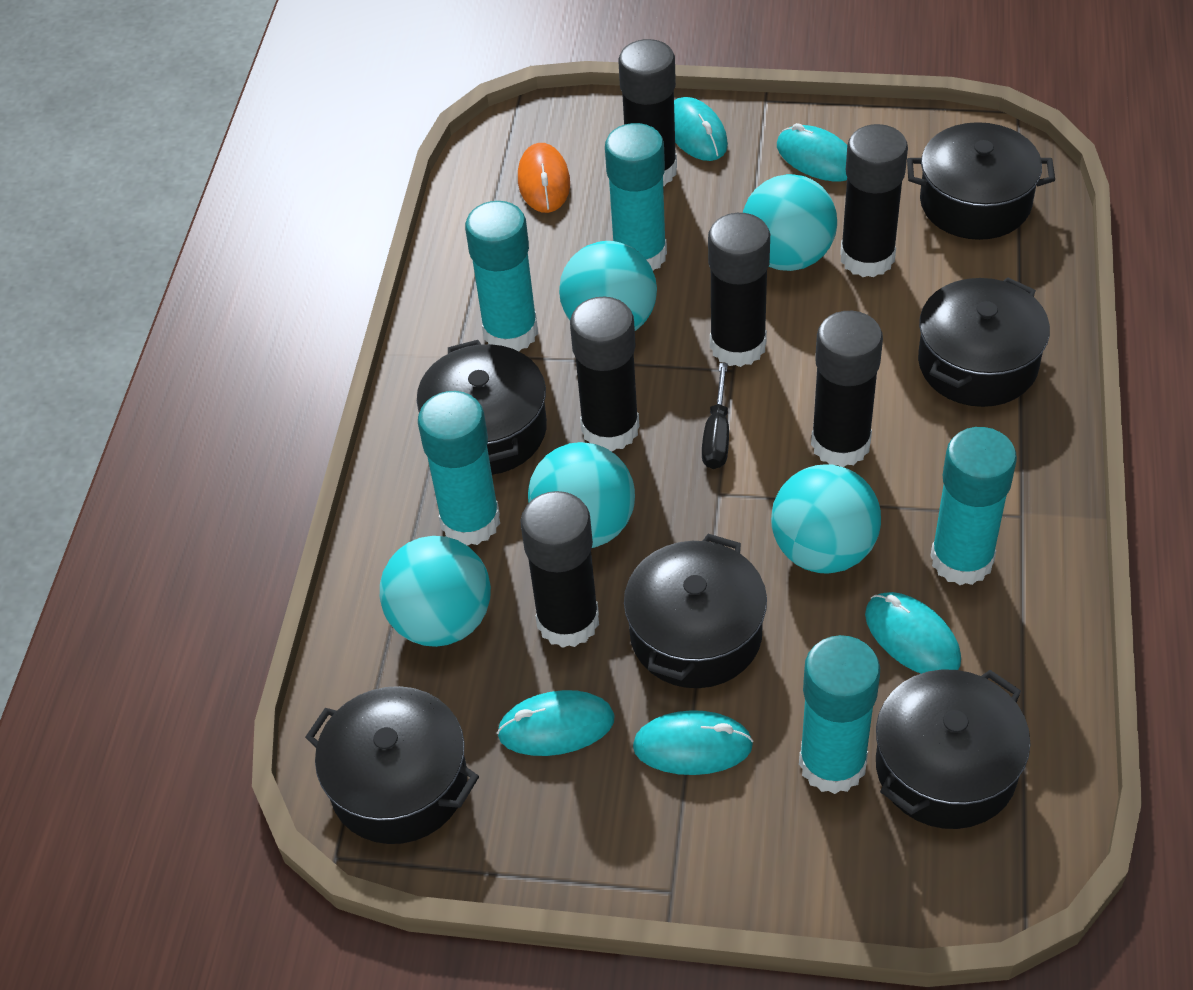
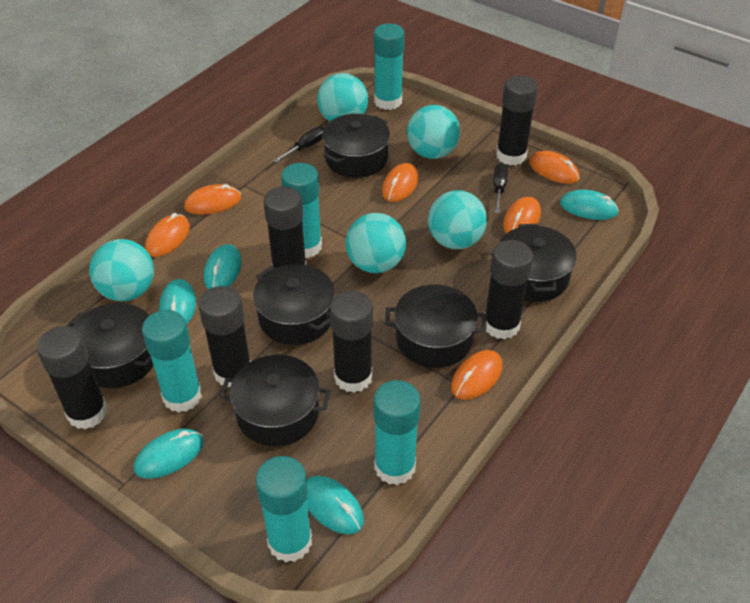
black screwdriver: 1 -> 2
orange mouse: 1 -> 6

